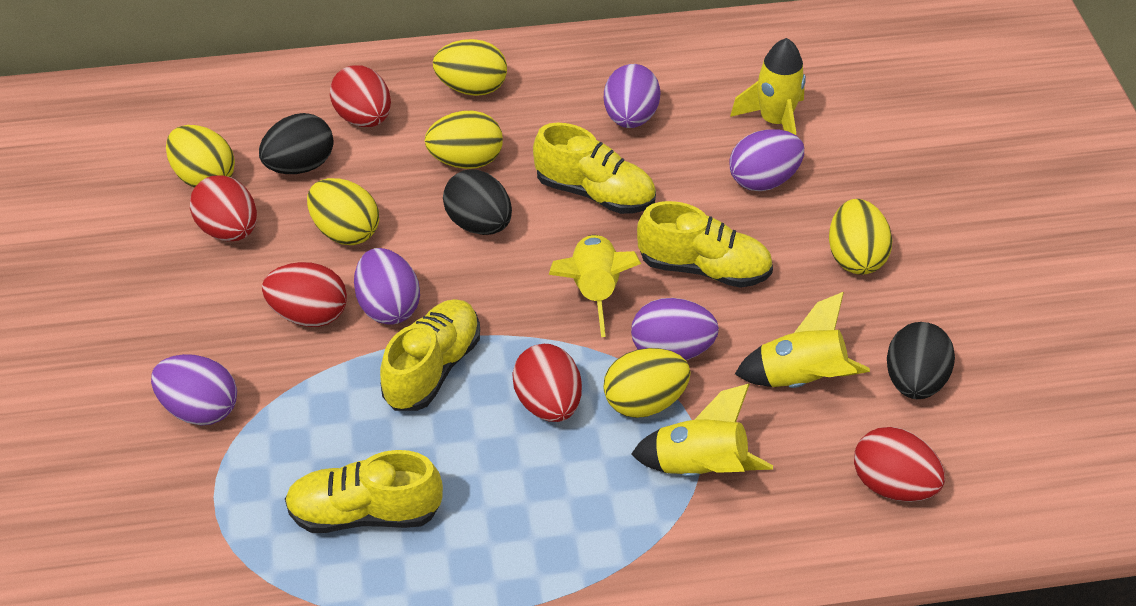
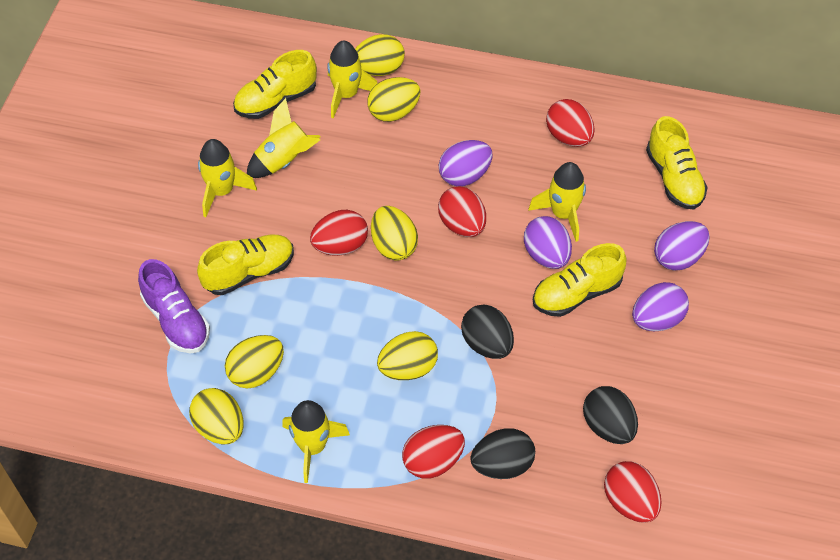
purple egg: 5 -> 4
purple shoe: 0 -> 1
yellow rocket: 4 -> 5

